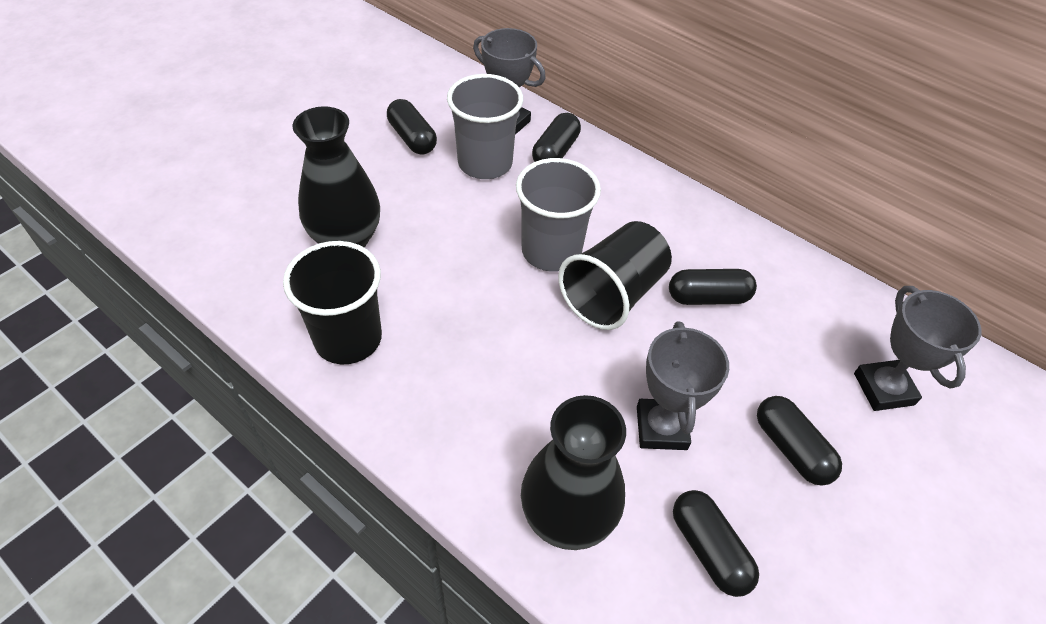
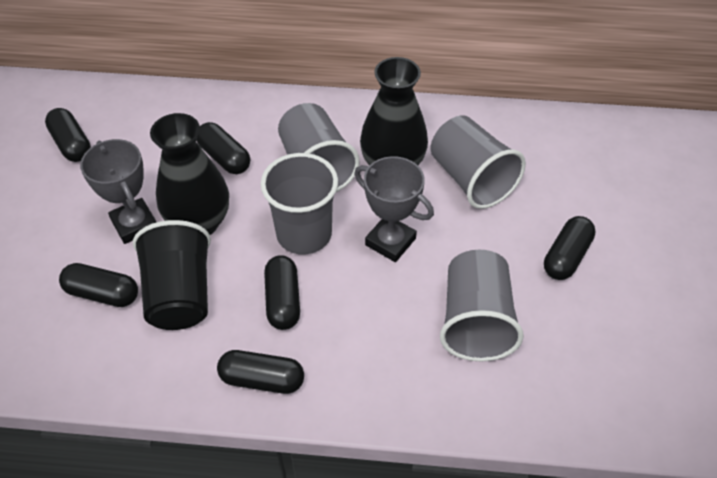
black capsule: 5 -> 6
black cup: 2 -> 1
grey cup: 2 -> 4
grey trophy: 3 -> 2

